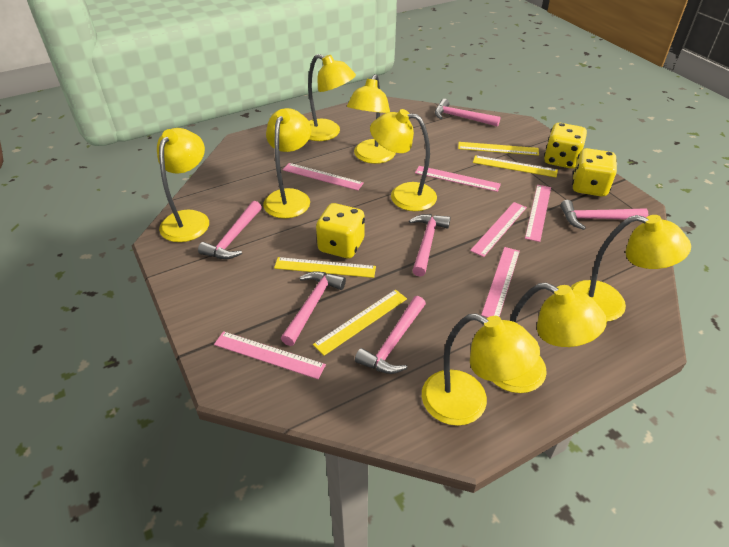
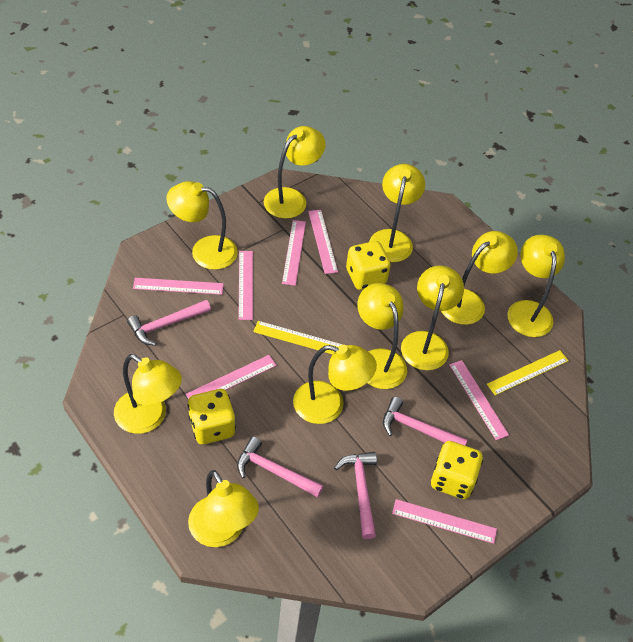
pink hammer: 6 -> 4
pink ruler: 6 -> 7
yellow lamp: 8 -> 10
yellow ruler: 4 -> 2

